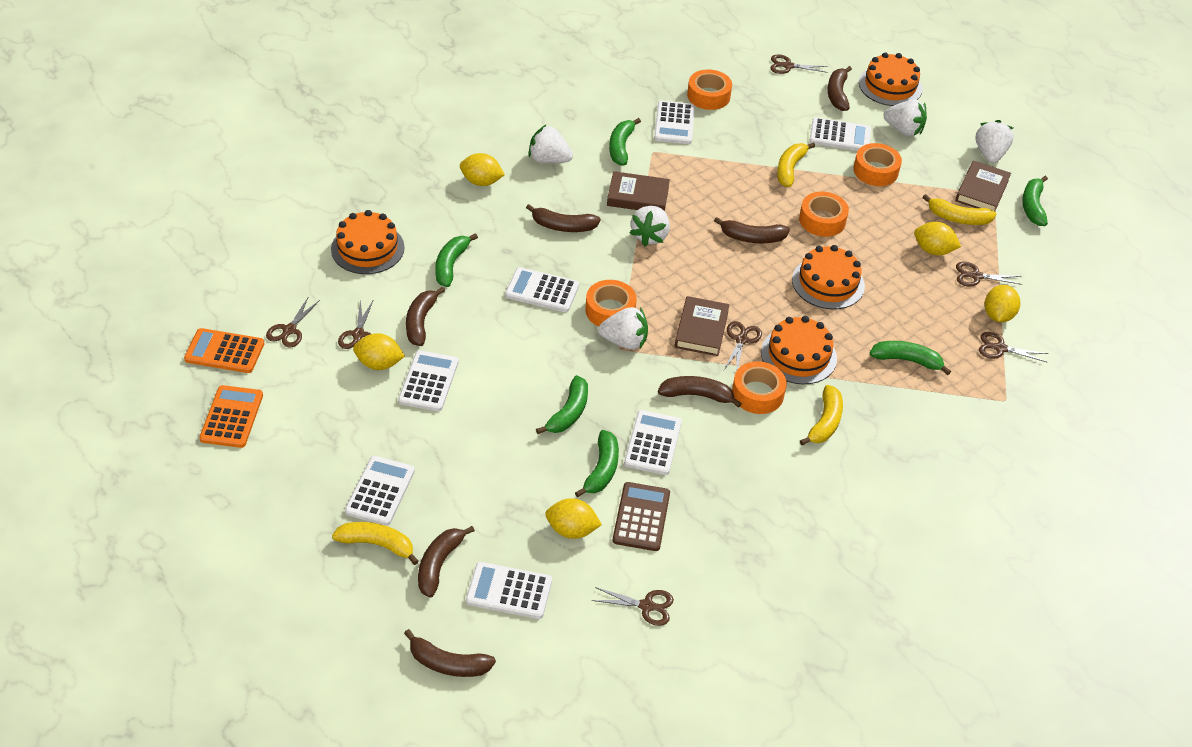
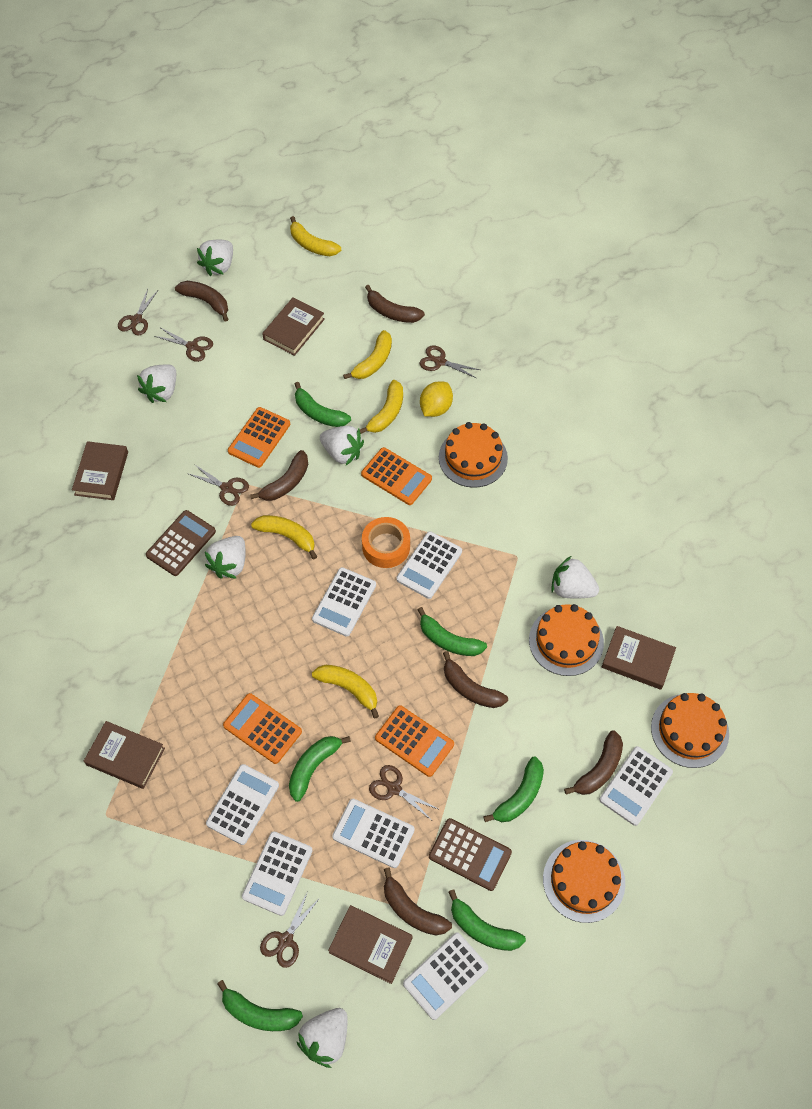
brown banana: 7 -> 6
brown book: 3 -> 5
brown calculator: 1 -> 2
brown scissors: 7 -> 6
orange calculator: 2 -> 4
orange tape: 5 -> 1
white strawberry: 5 -> 6
yellow banana: 4 -> 5
yellow lemon: 5 -> 1

